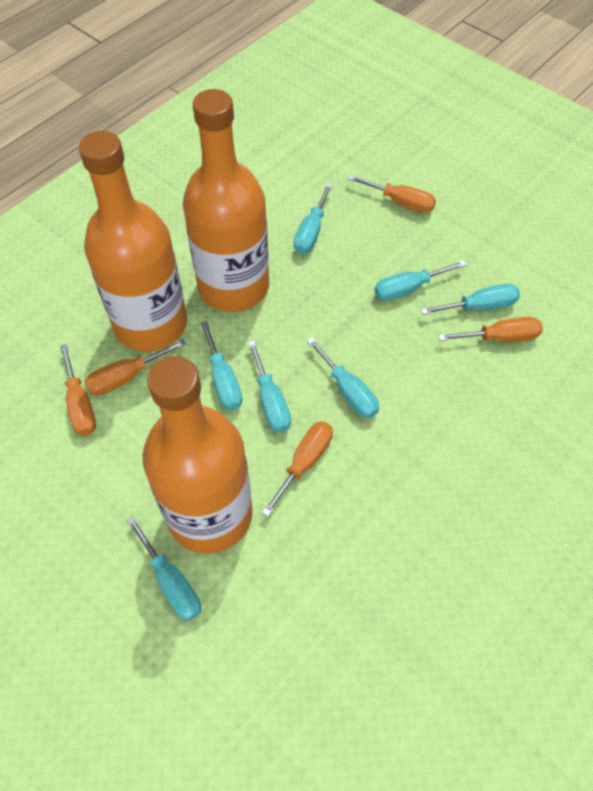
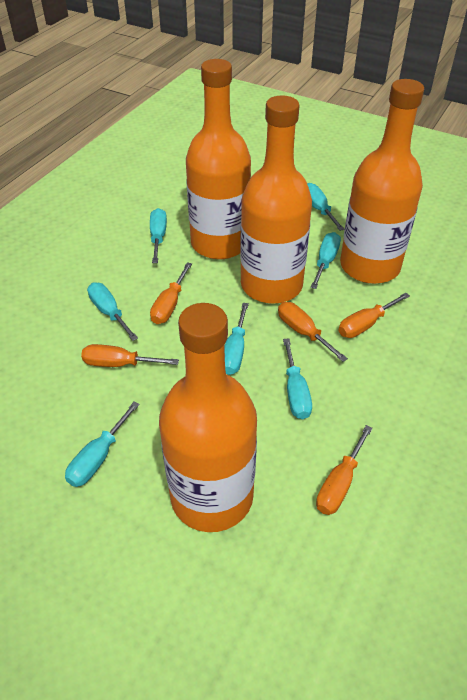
orange bottle: 3 -> 4

